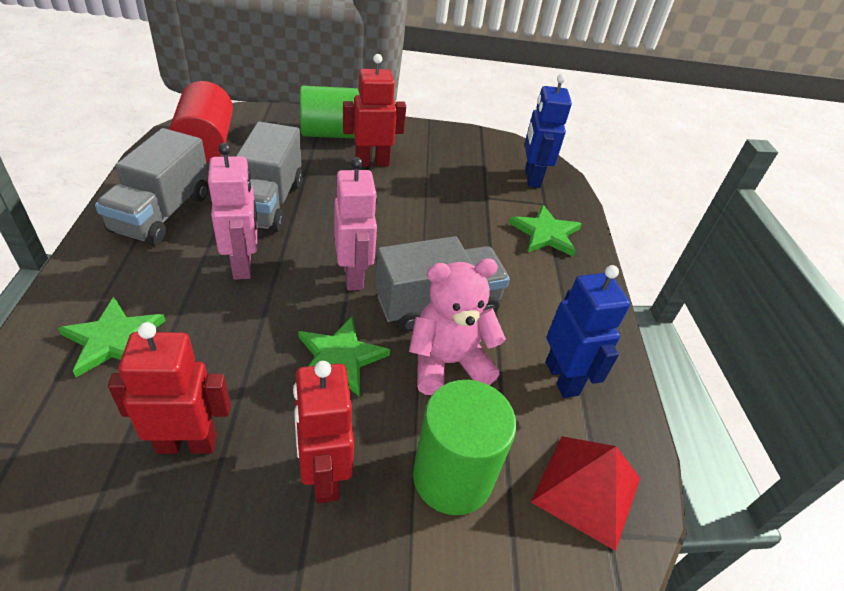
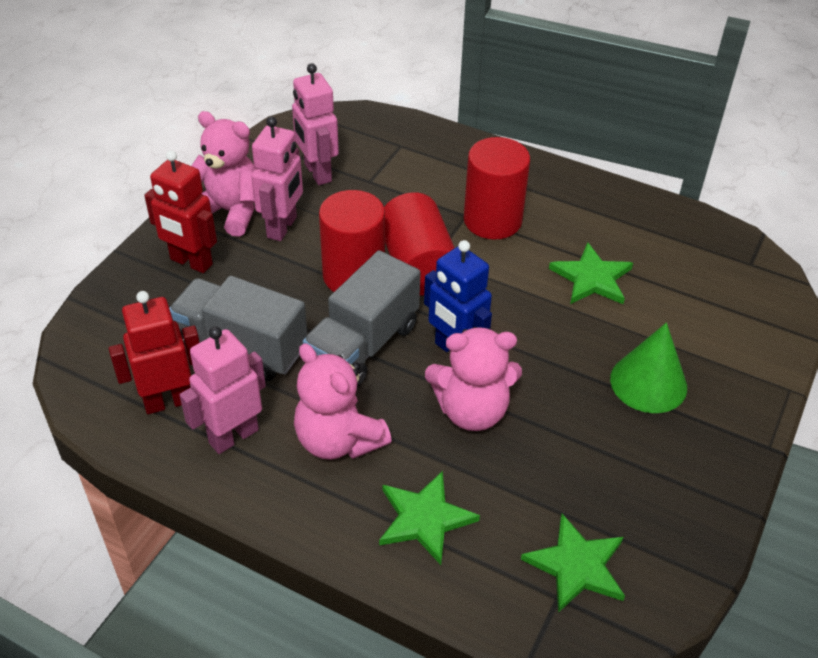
blue robot: 2 -> 1
green cone: 0 -> 1
green cylinder: 2 -> 0
grey truck: 3 -> 2
pink robot: 2 -> 3
pink teddy bear: 1 -> 3
red cylinder: 1 -> 3
red pyramid: 1 -> 0
red robot: 3 -> 2

